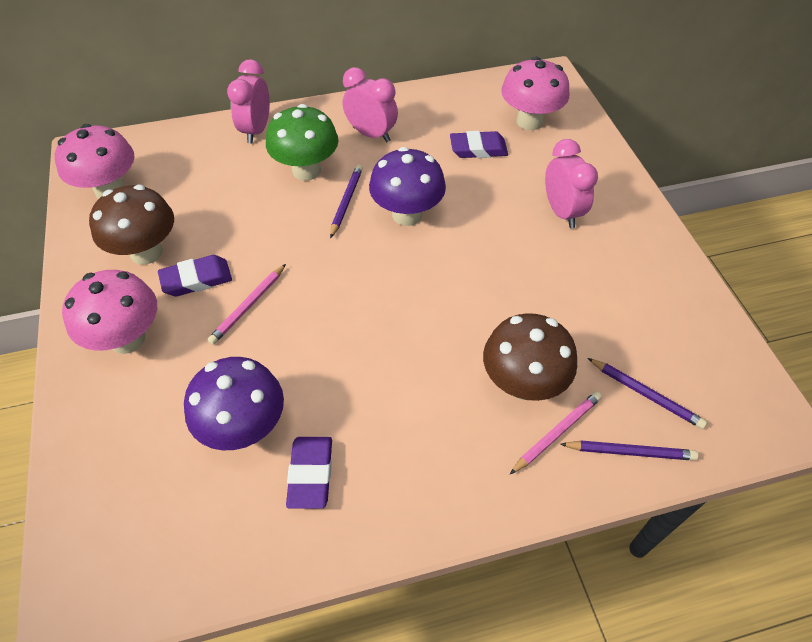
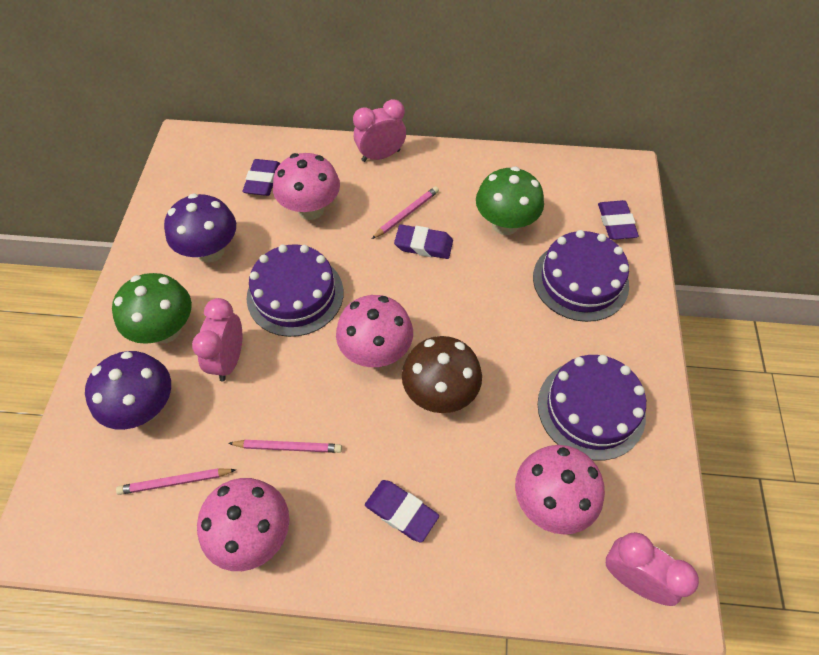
brown mushroom: 2 -> 1
green mushroom: 1 -> 2
pink mushroom: 3 -> 4
pink pencil: 2 -> 3
purple cake: 0 -> 3
purple eraser: 3 -> 4
purple pencil: 3 -> 0

